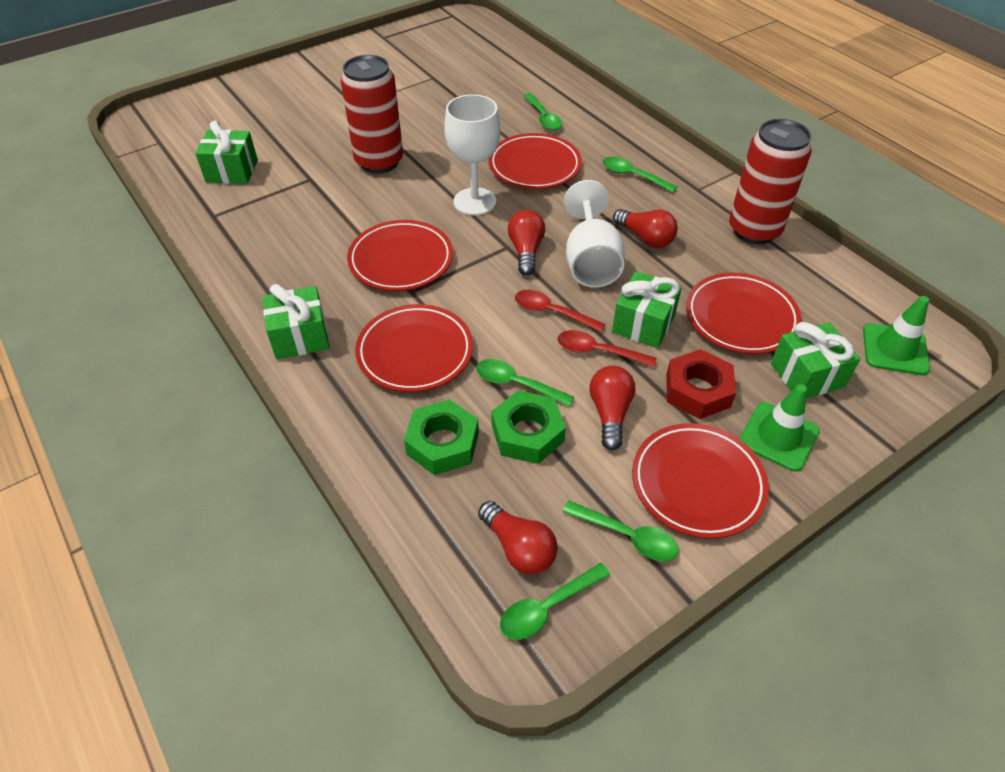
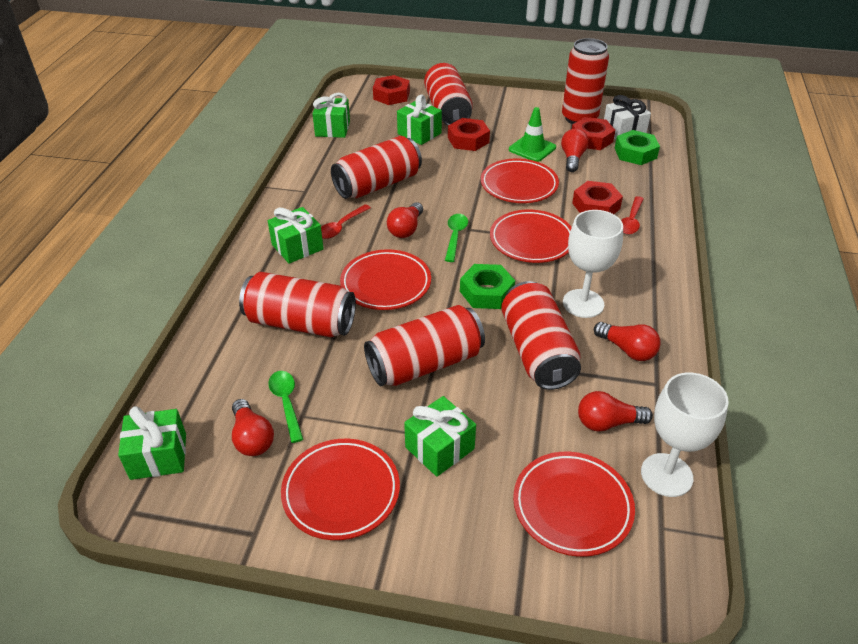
green gift: 4 -> 5
green spoon: 5 -> 2
green traffic cone: 2 -> 1
red can: 2 -> 6
red light bulb: 4 -> 5
red nut: 1 -> 4
white gift: 0 -> 1

